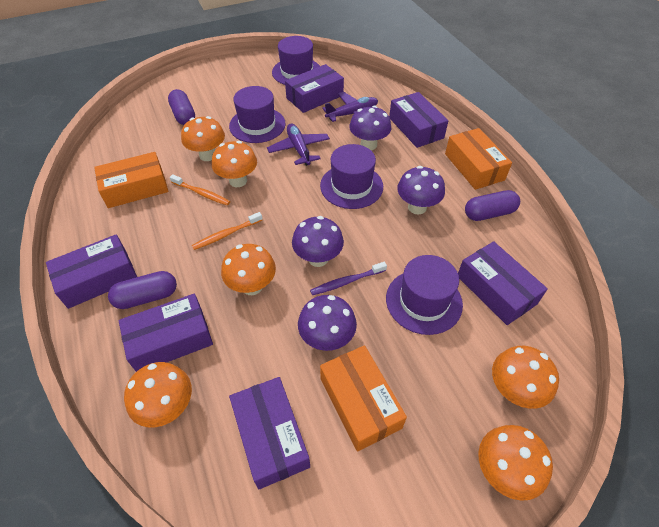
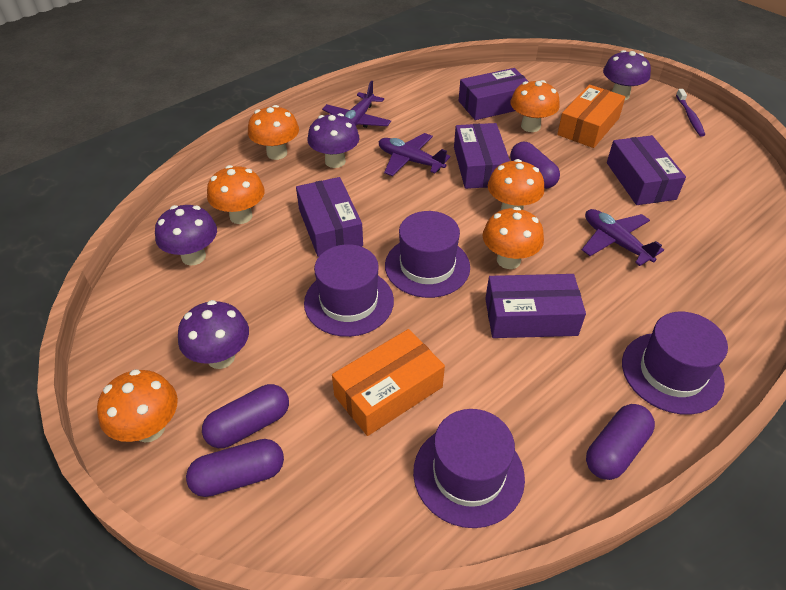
orange box: 3 -> 2
orange toothbrush: 2 -> 0
purple box: 6 -> 5
purple capsule: 3 -> 4
purple plane: 2 -> 3

